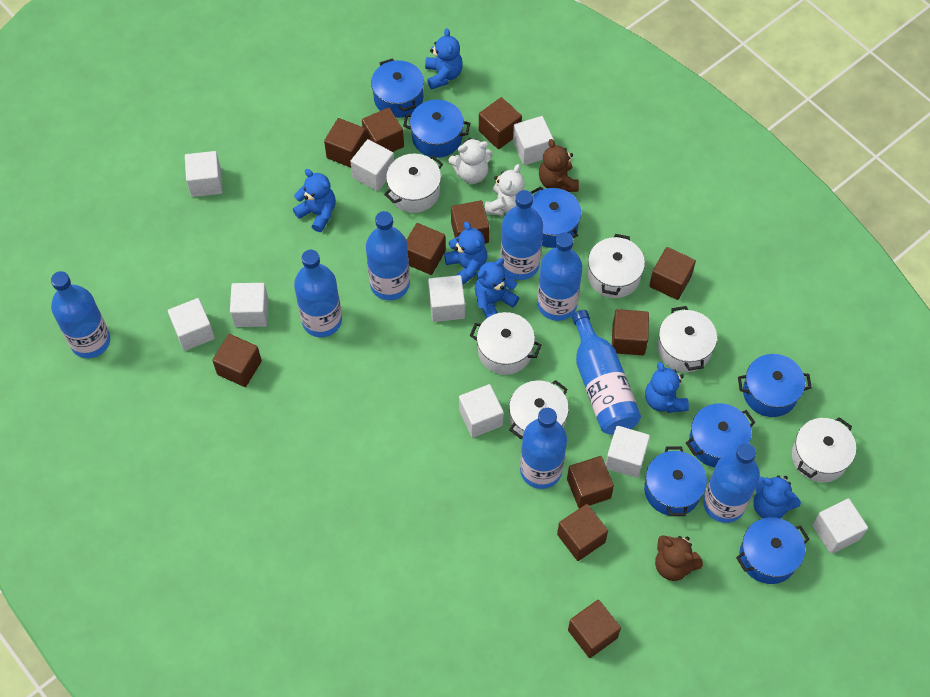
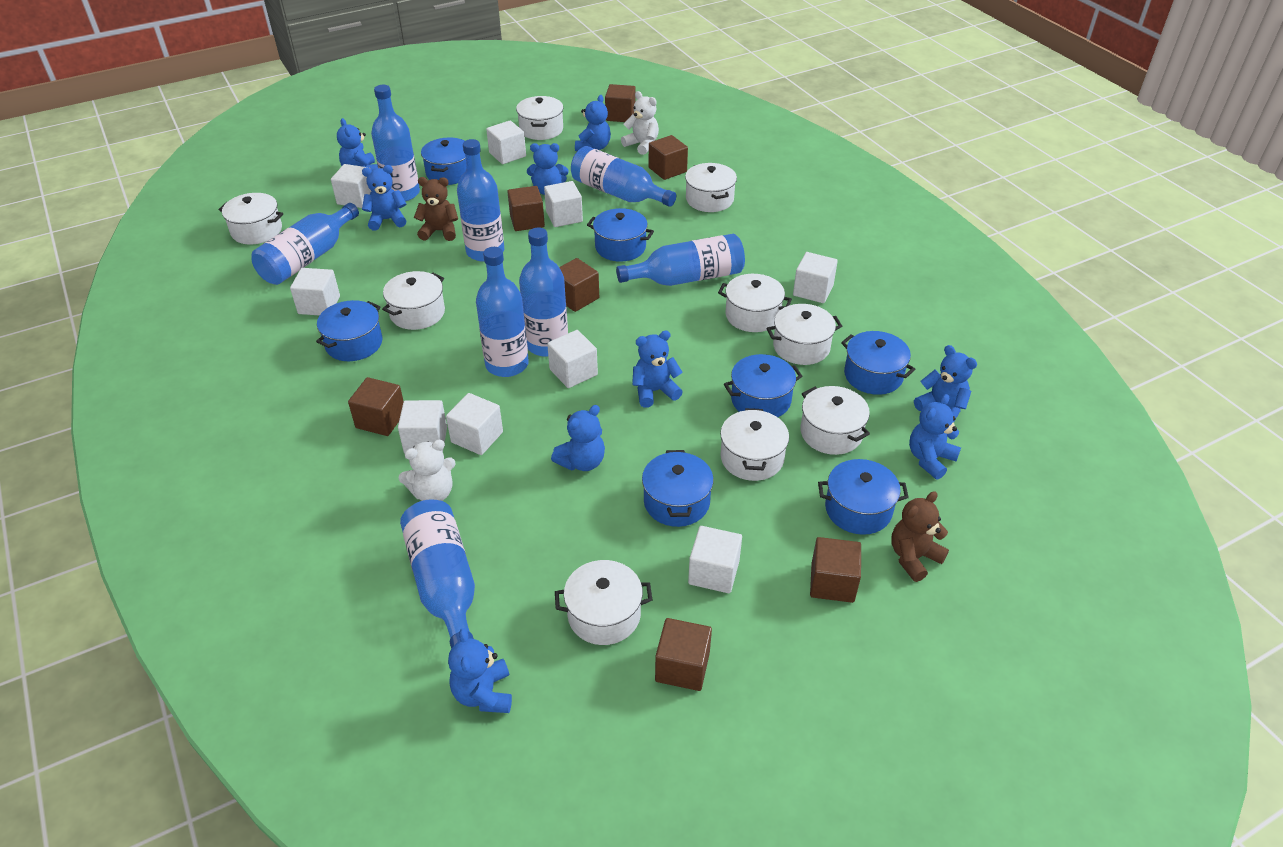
blue teddy bear: 6 -> 9
brown cube: 11 -> 7
white pot: 6 -> 9

